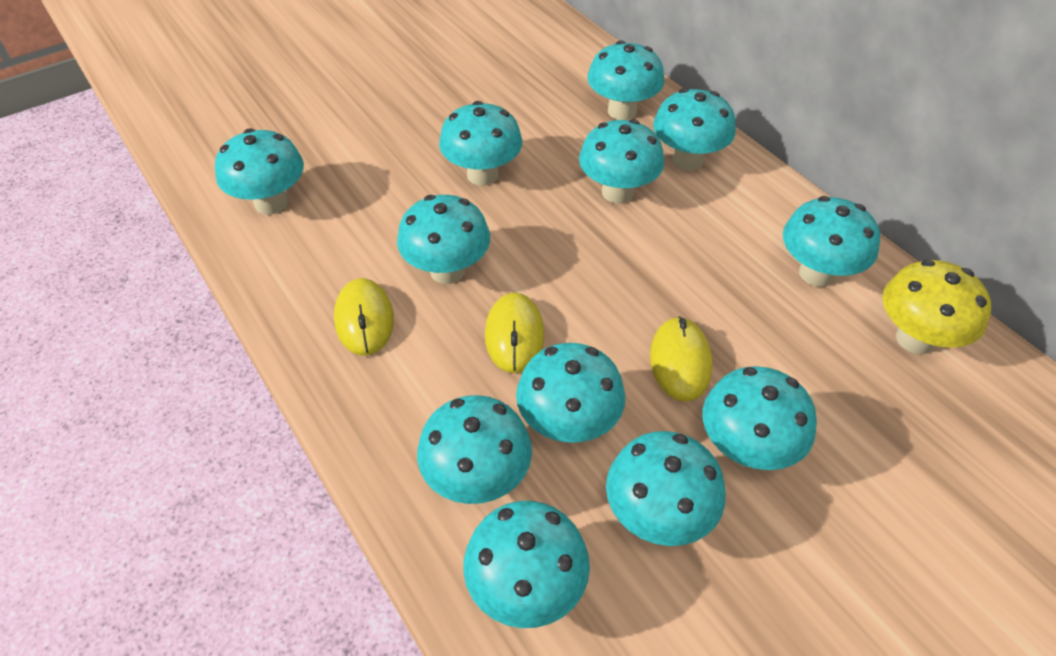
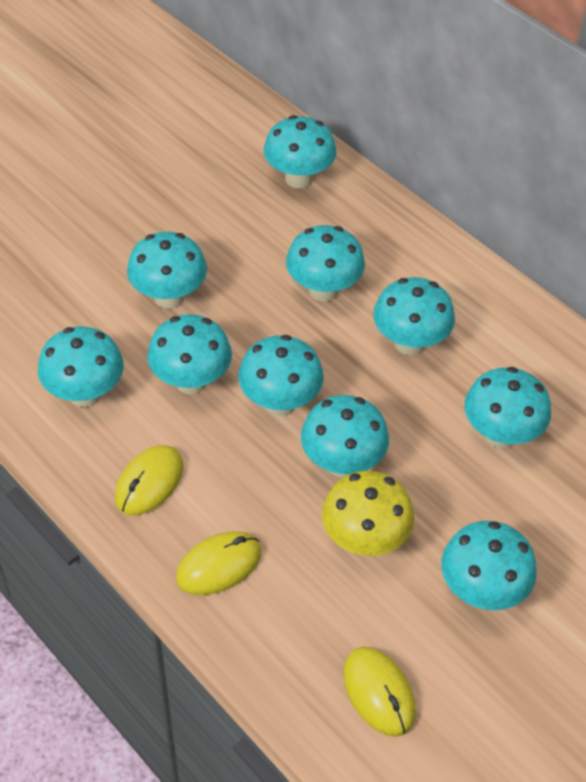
turquoise mushroom: 12 -> 10

